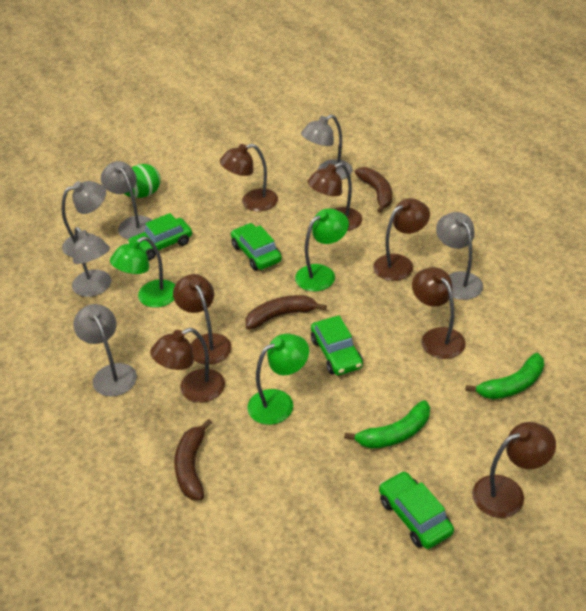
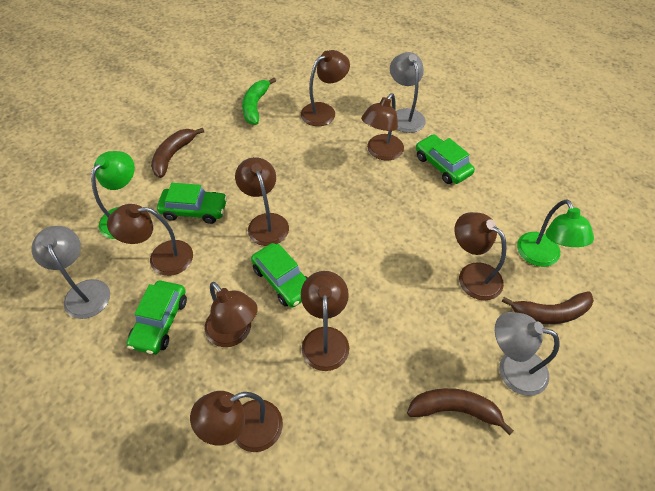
brown lamp: 7 -> 8
green banana: 2 -> 1
green egg: 1 -> 0
green lamp: 3 -> 2
grey lamp: 6 -> 3

